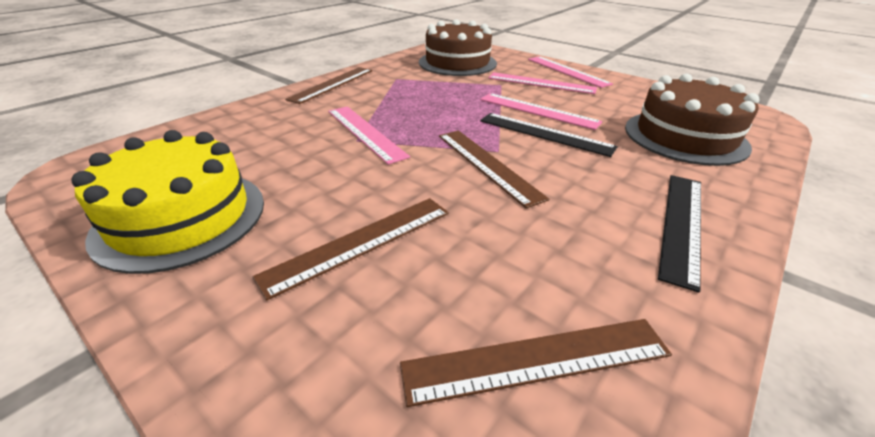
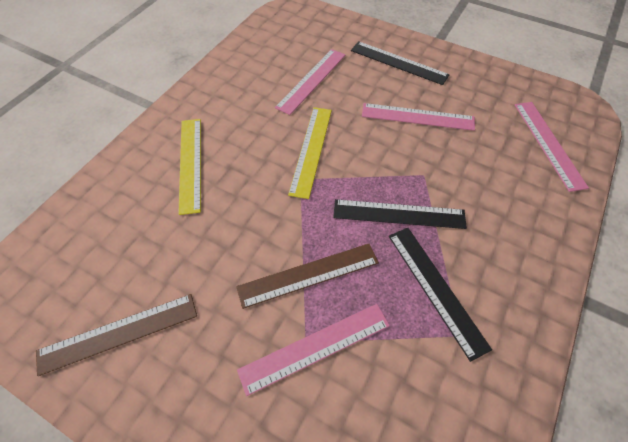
black ruler: 2 -> 3
brown cake: 2 -> 0
brown ruler: 4 -> 2
yellow cake: 1 -> 0
yellow ruler: 0 -> 2

